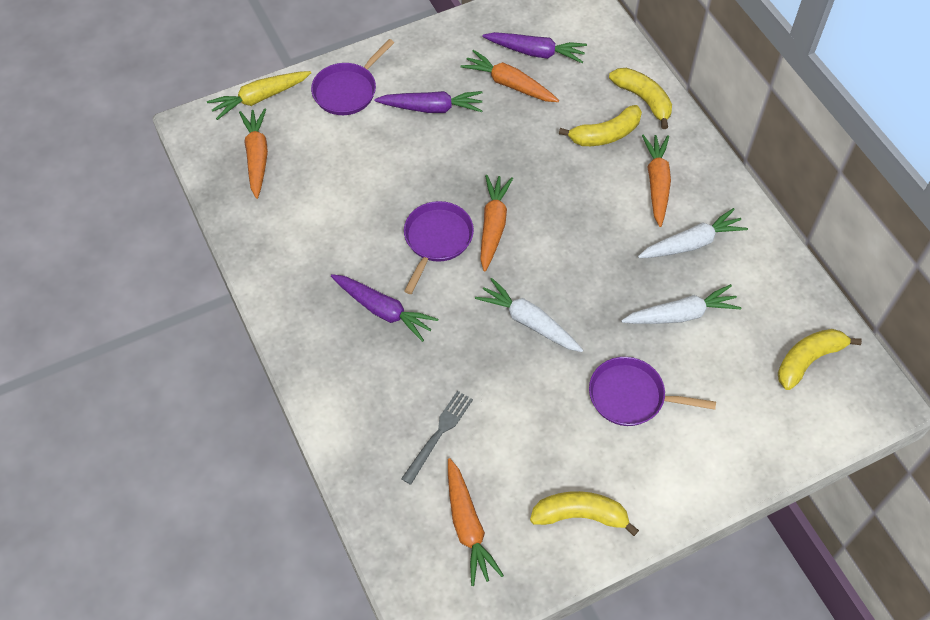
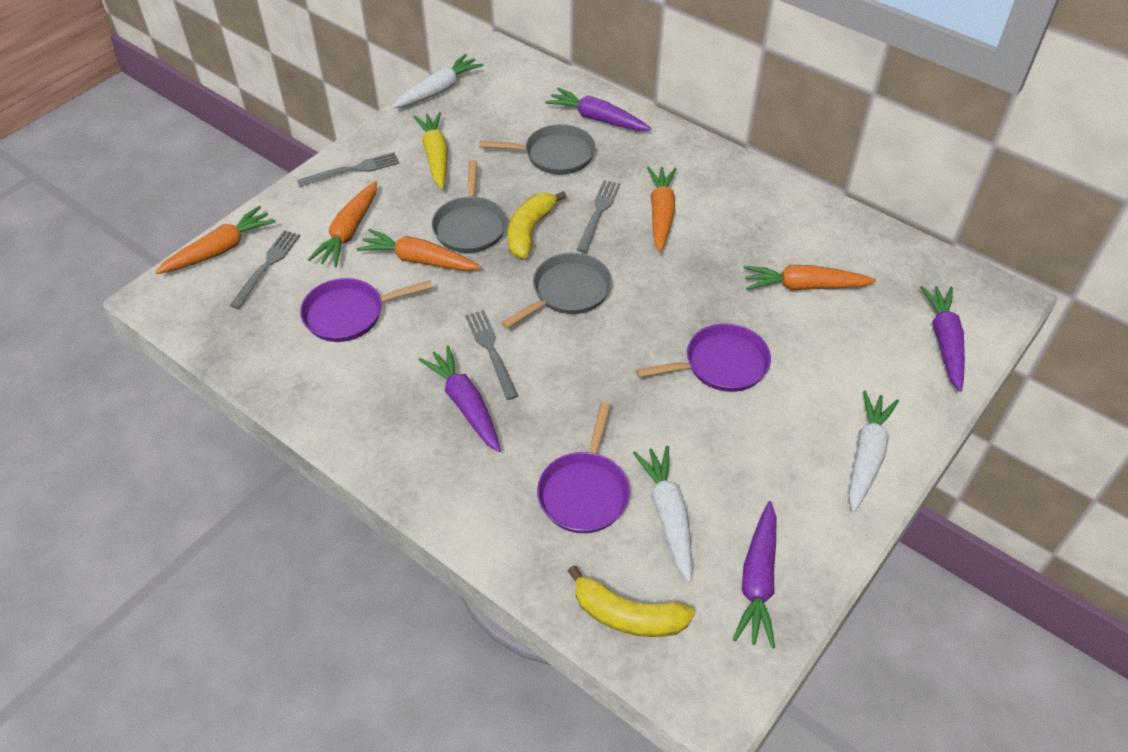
grey fork: 1 -> 4
grey pan: 0 -> 3
purple carrot: 3 -> 4
yellow banana: 4 -> 2

